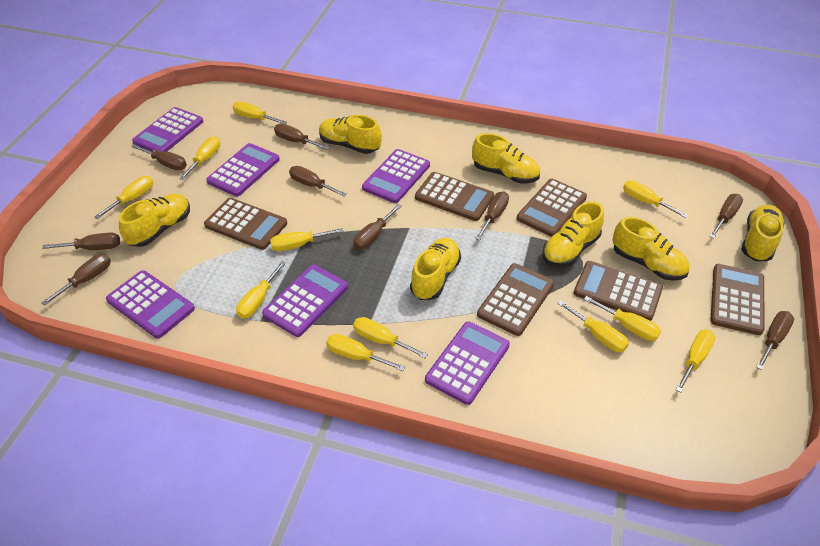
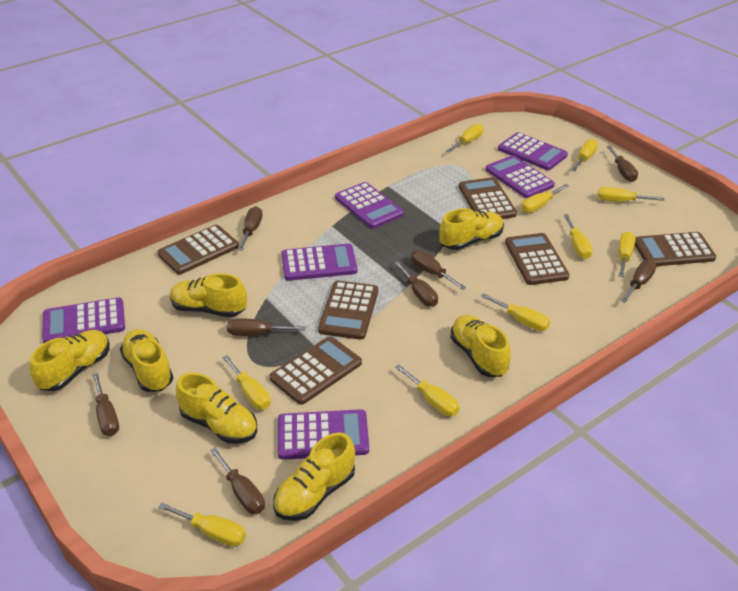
brown screwdriver: 9 -> 8
yellow screwdriver: 11 -> 10

